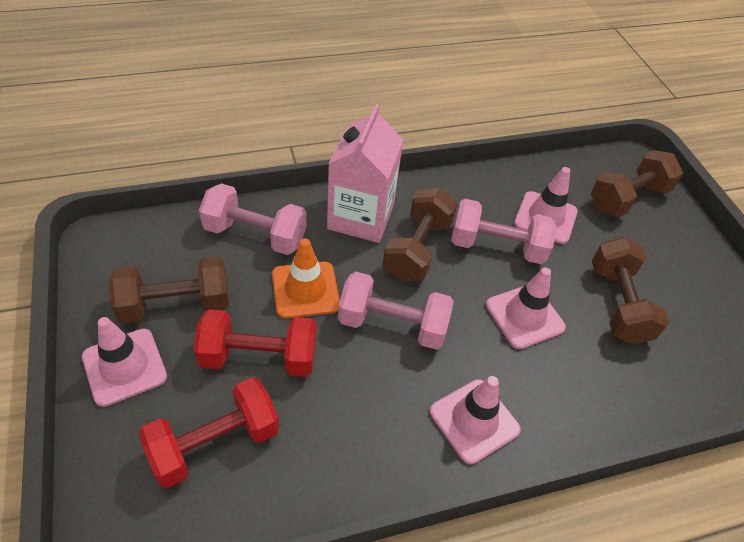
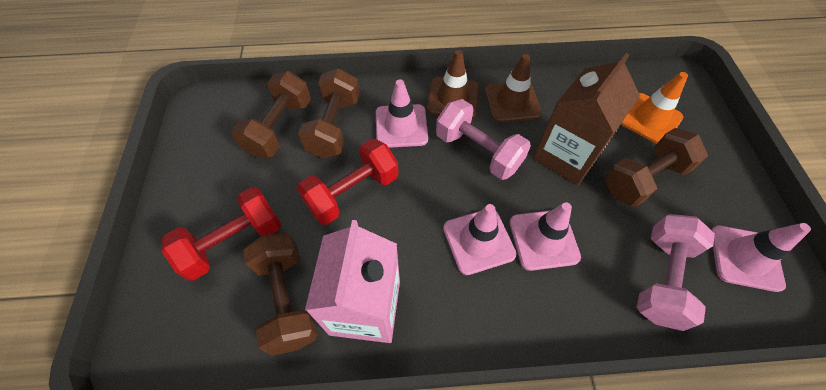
brown carton: 0 -> 1
brown traffic cone: 0 -> 2
pink dumbbell: 3 -> 2

